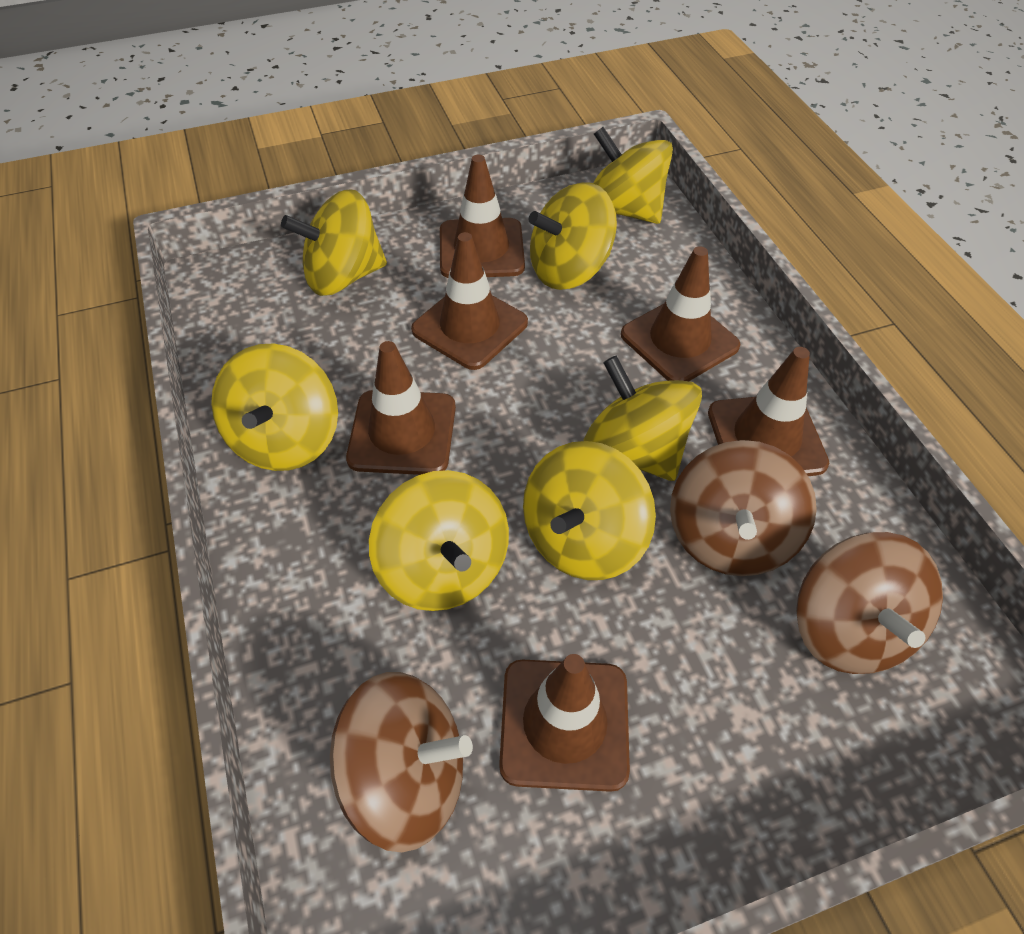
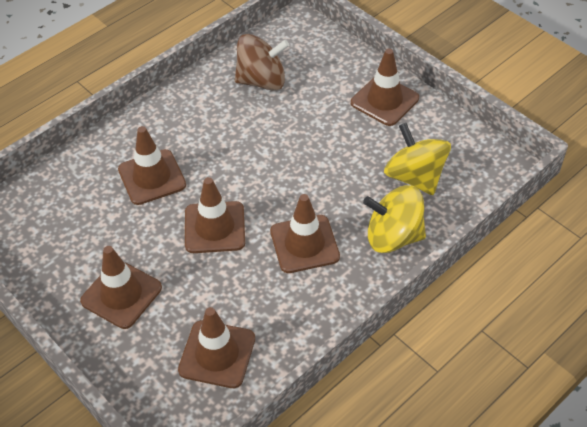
brown spinning top: 3 -> 1
yellow spinning top: 7 -> 2

